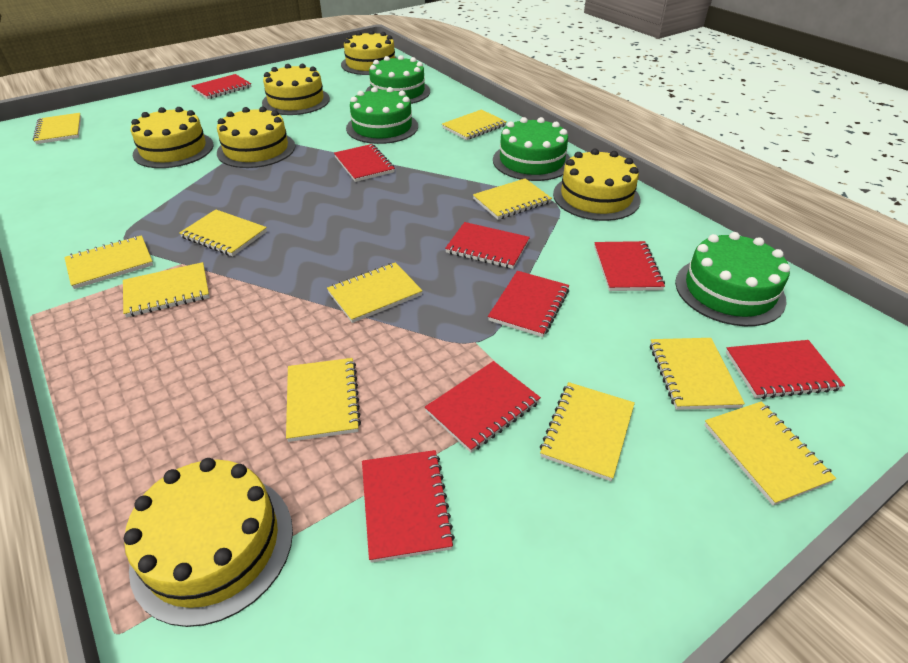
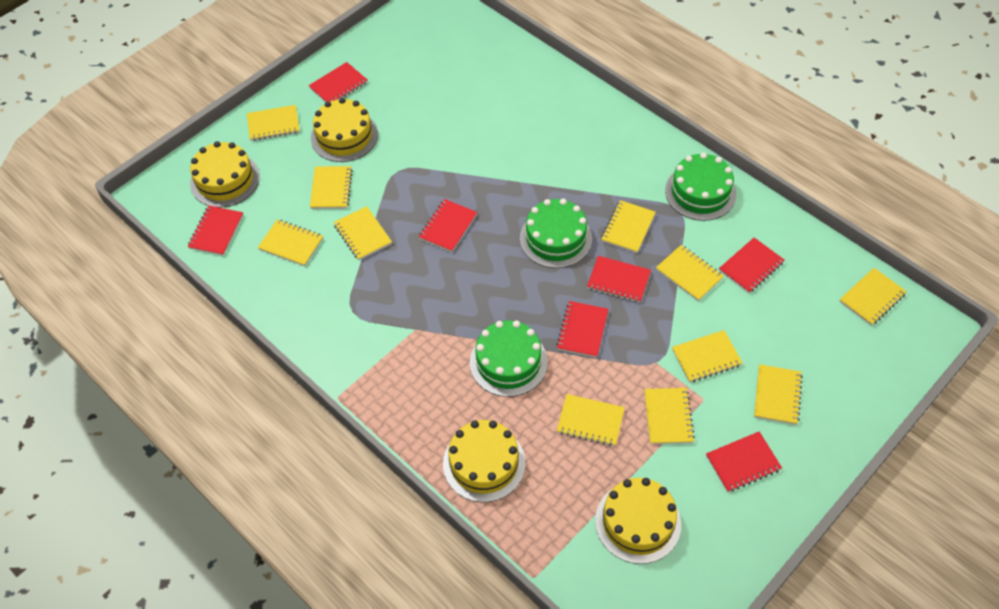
green cake: 4 -> 3
red notebook: 8 -> 7
yellow cake: 6 -> 4

